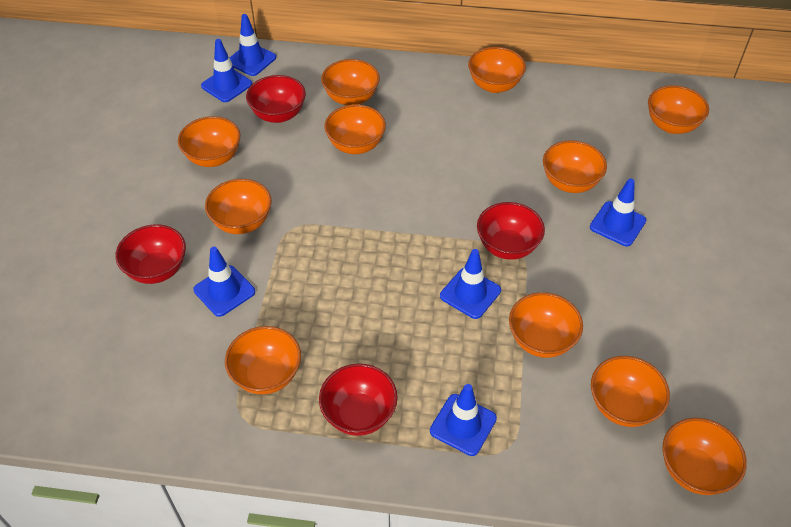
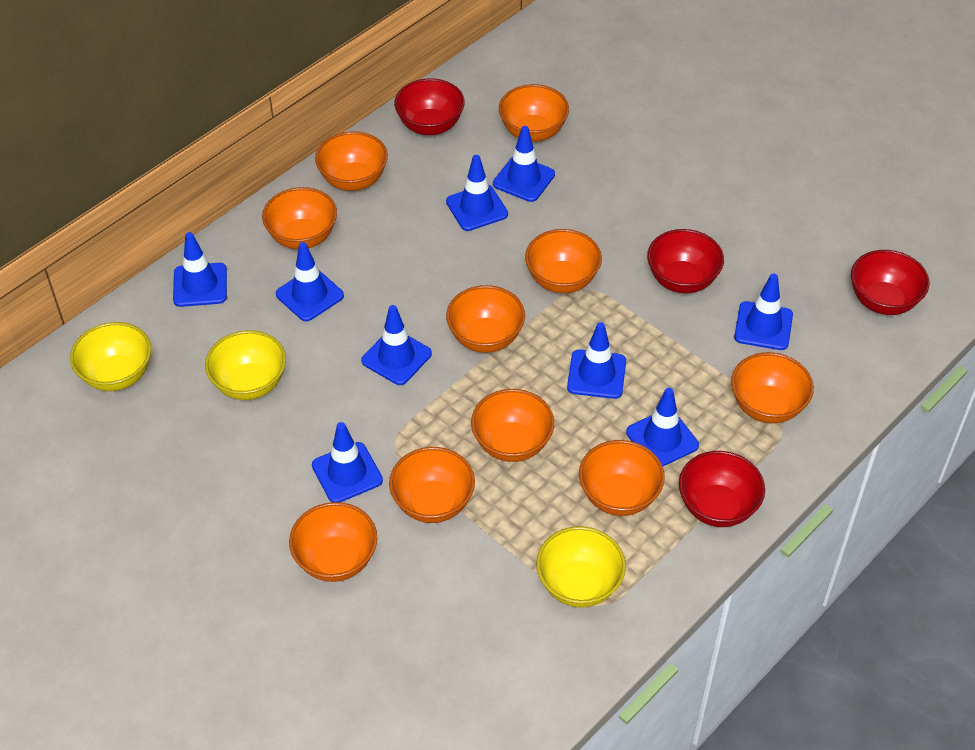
blue traffic cone: 6 -> 9
orange bowl: 11 -> 10
yellow bowl: 0 -> 3

